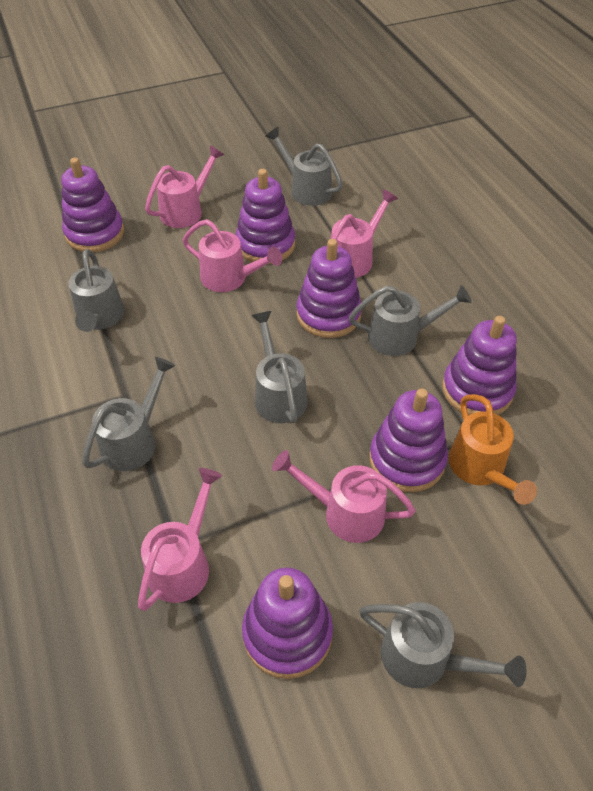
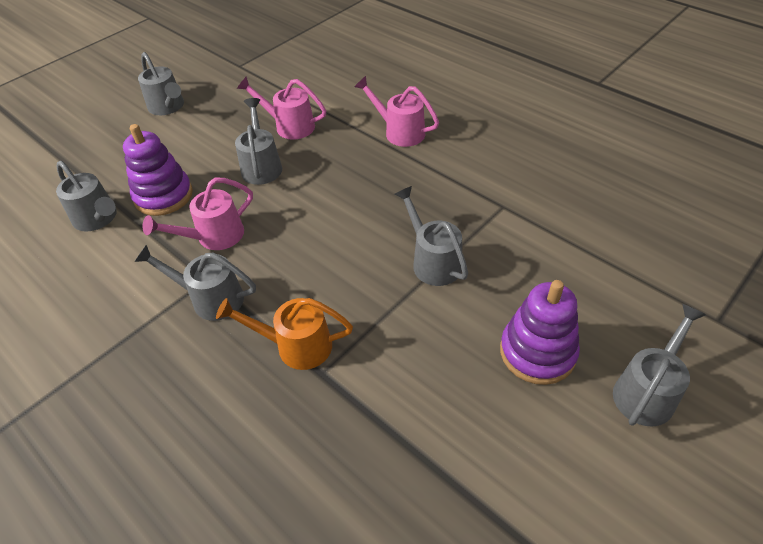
pink watering can: 5 -> 3
purple stacking toy: 6 -> 2

